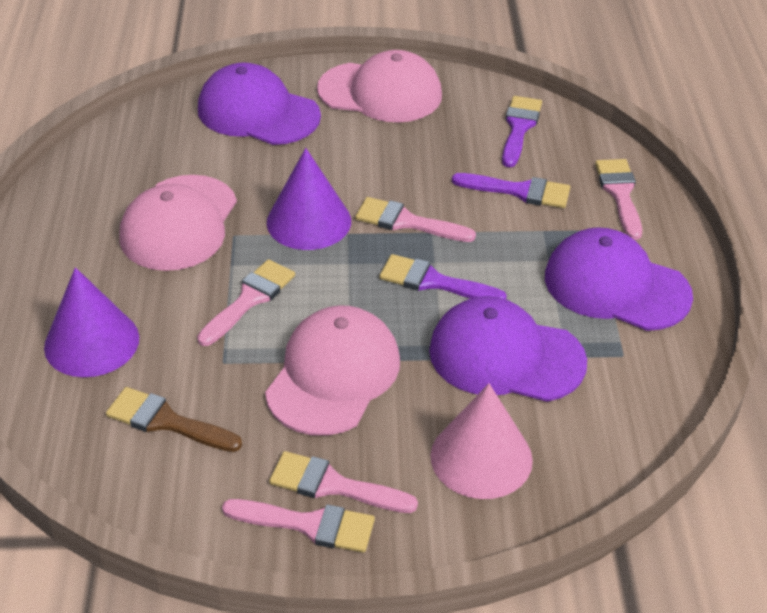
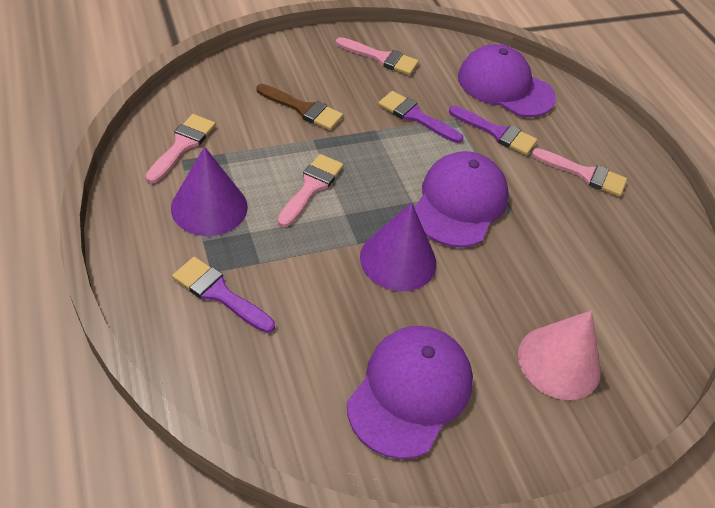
pink brush: 5 -> 4
pink cap: 3 -> 0

